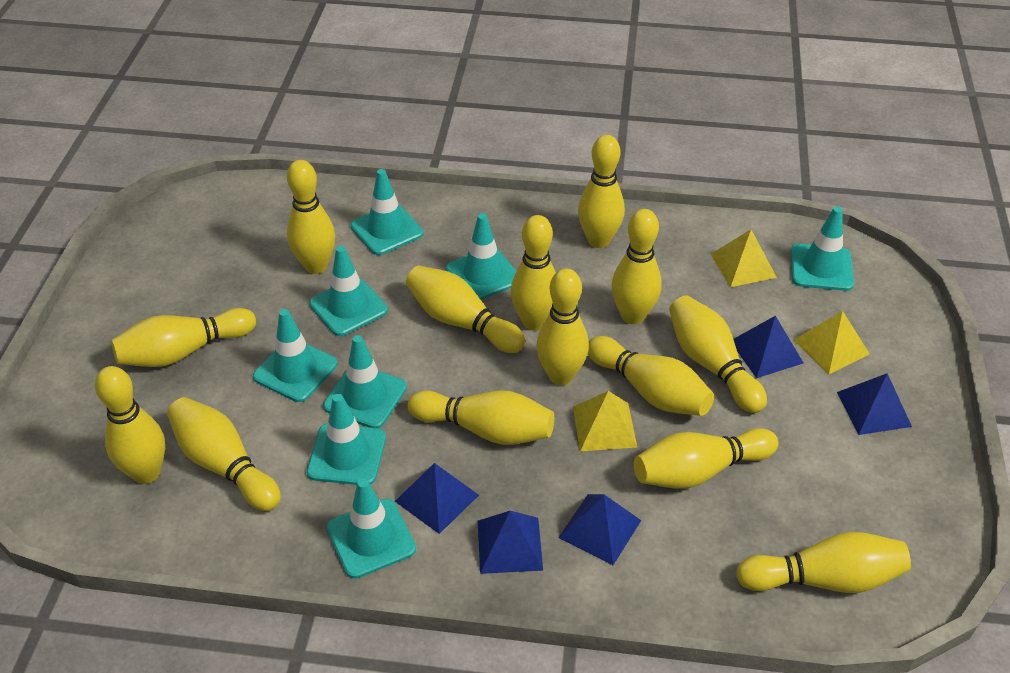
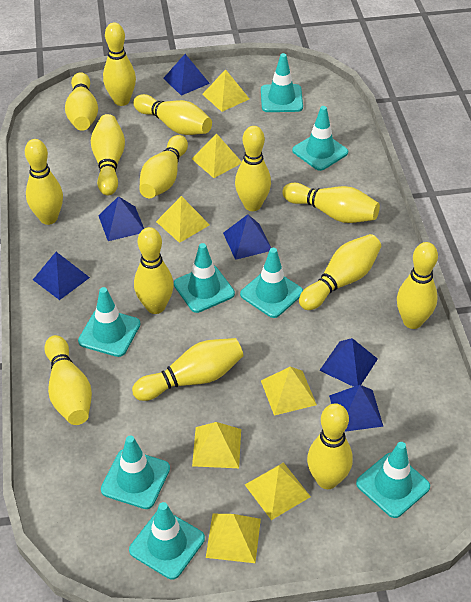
blue pyramid: 5 -> 6
yellow pyramid: 3 -> 7

